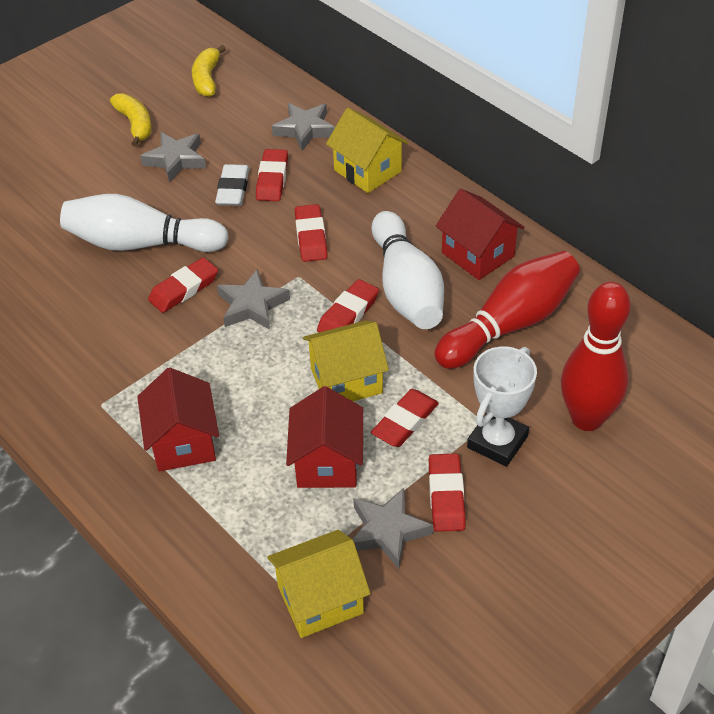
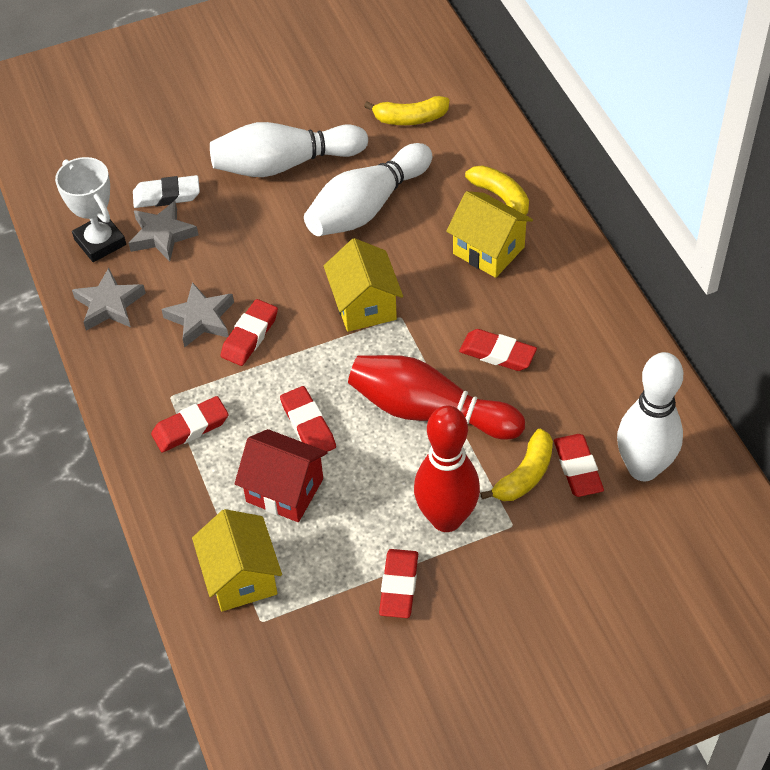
grey star: 4 -> 3
red house: 3 -> 1
white bowling pin: 2 -> 3
yellow banana: 2 -> 3

